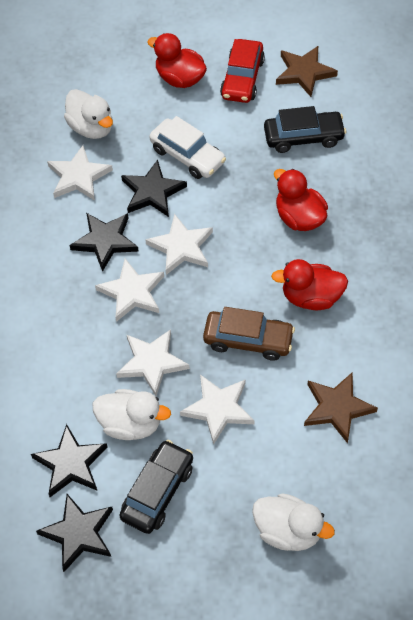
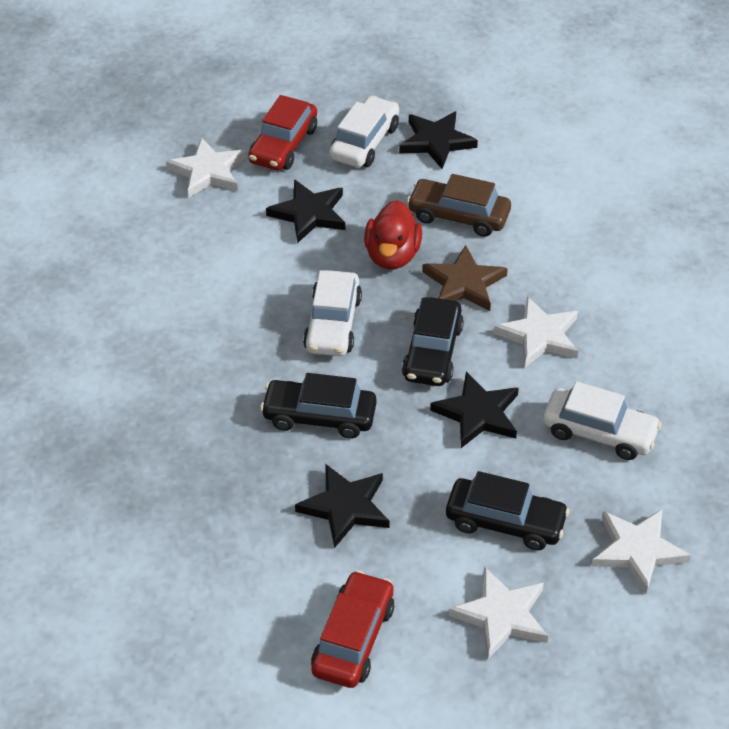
black car: 2 -> 3
brown star: 2 -> 1
red car: 1 -> 2
red duck: 3 -> 1
white car: 1 -> 3
white duck: 3 -> 0
white star: 5 -> 4

